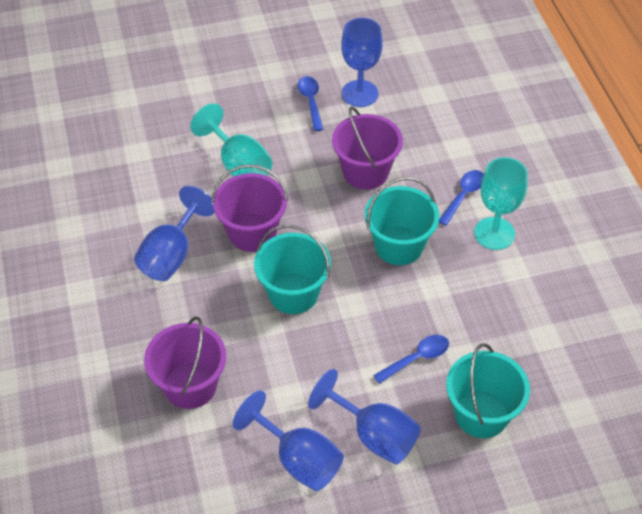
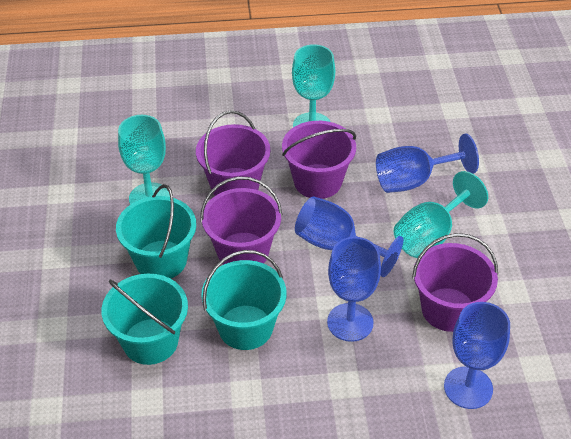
blue spoon: 3 -> 0
purple bucket: 3 -> 4
turquoise goblet: 2 -> 3

